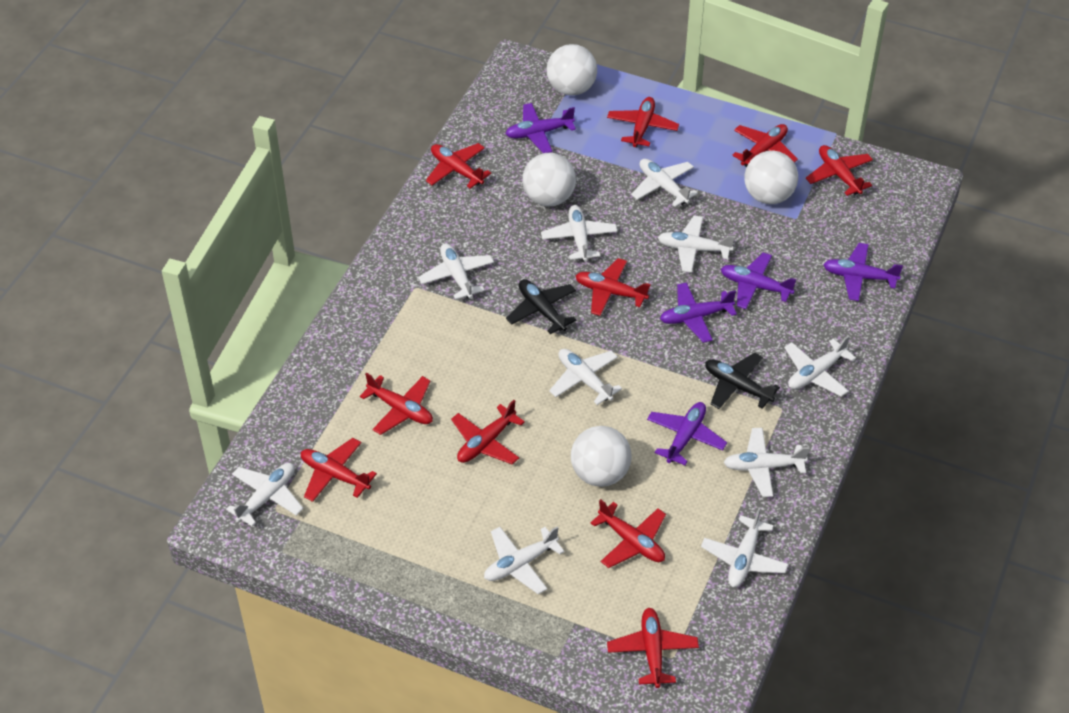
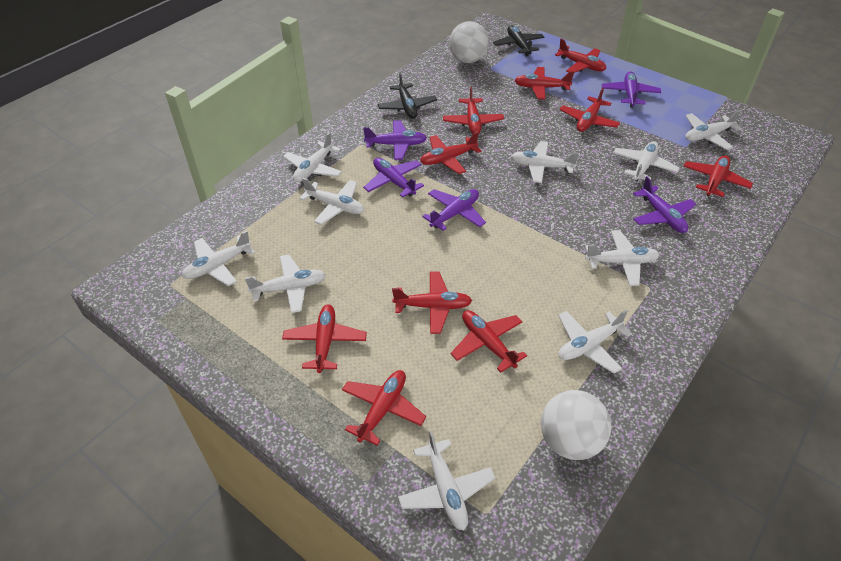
white ball: 4 -> 2

